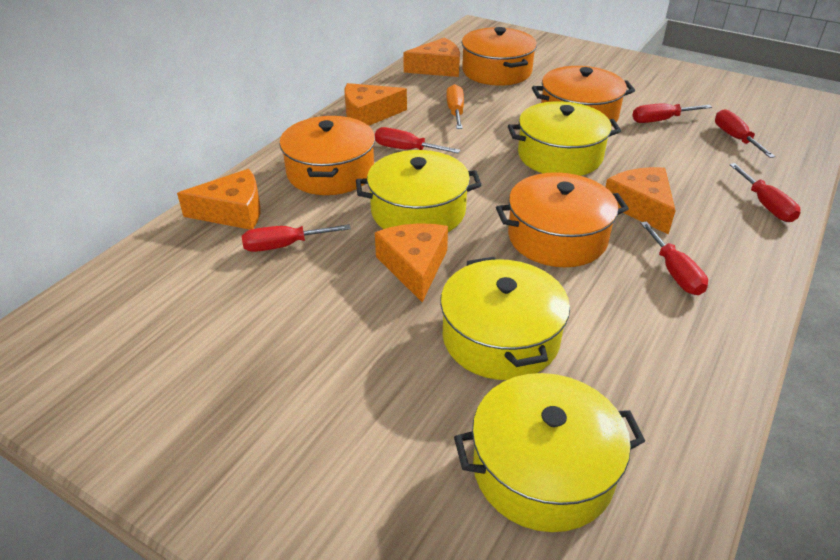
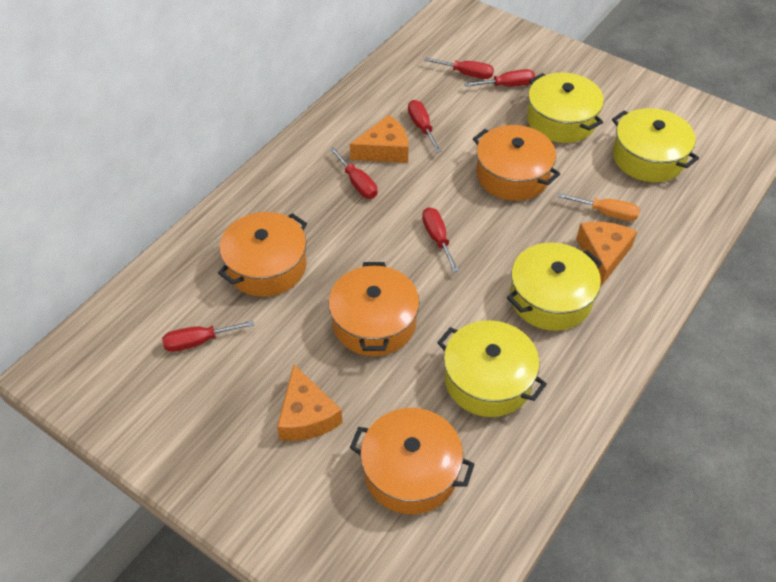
orange cheese: 5 -> 3

